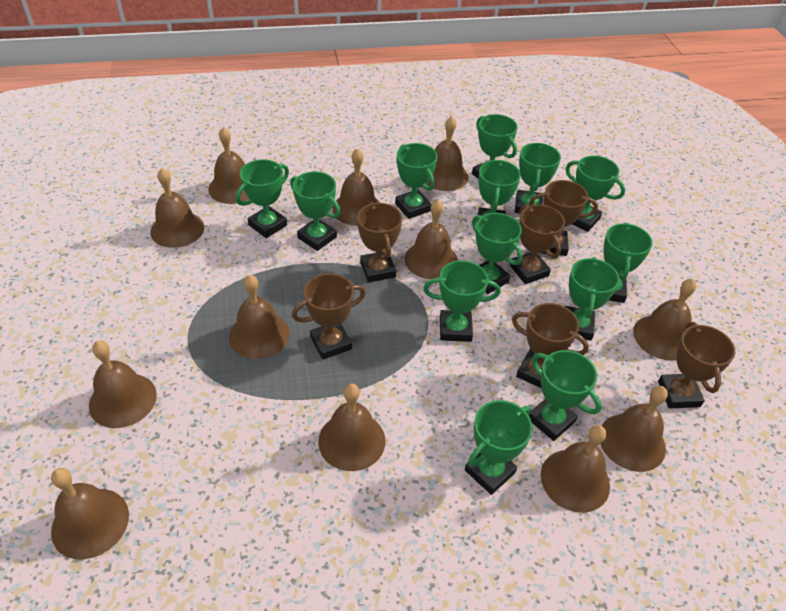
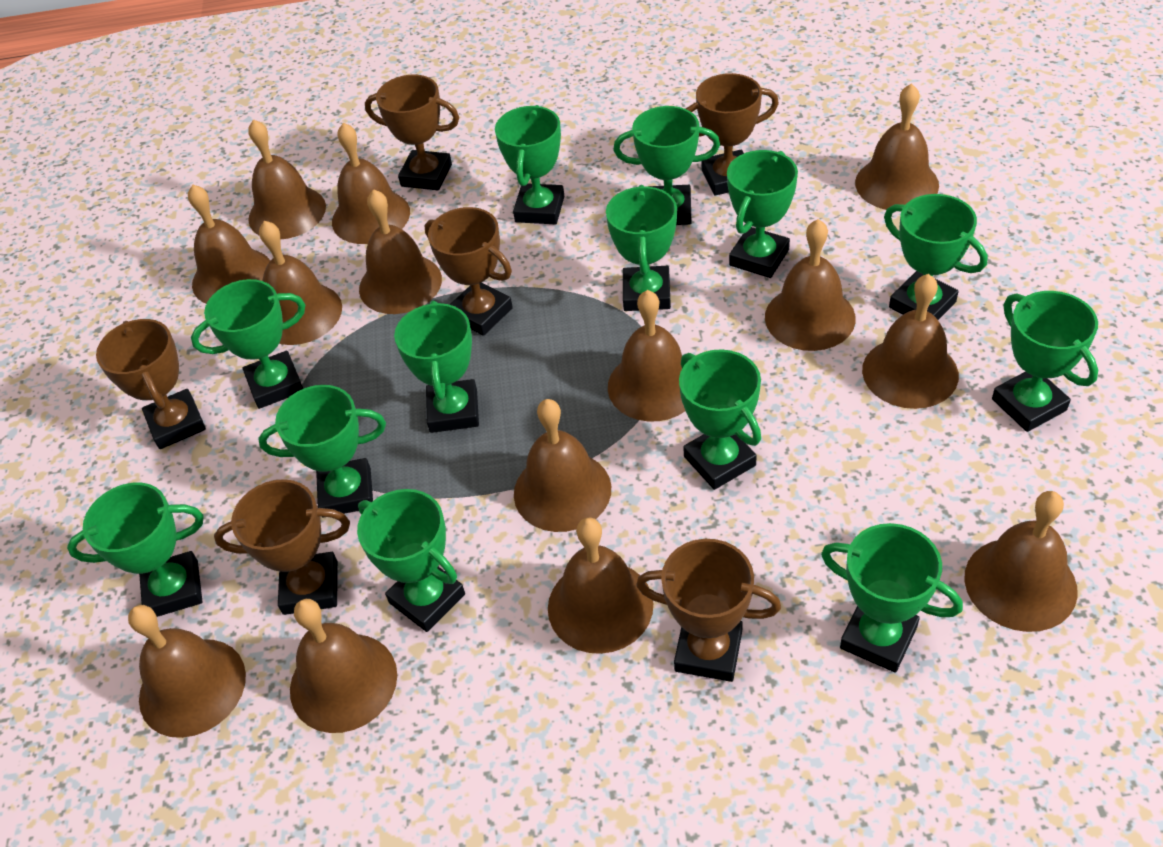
brown bell: 12 -> 14

